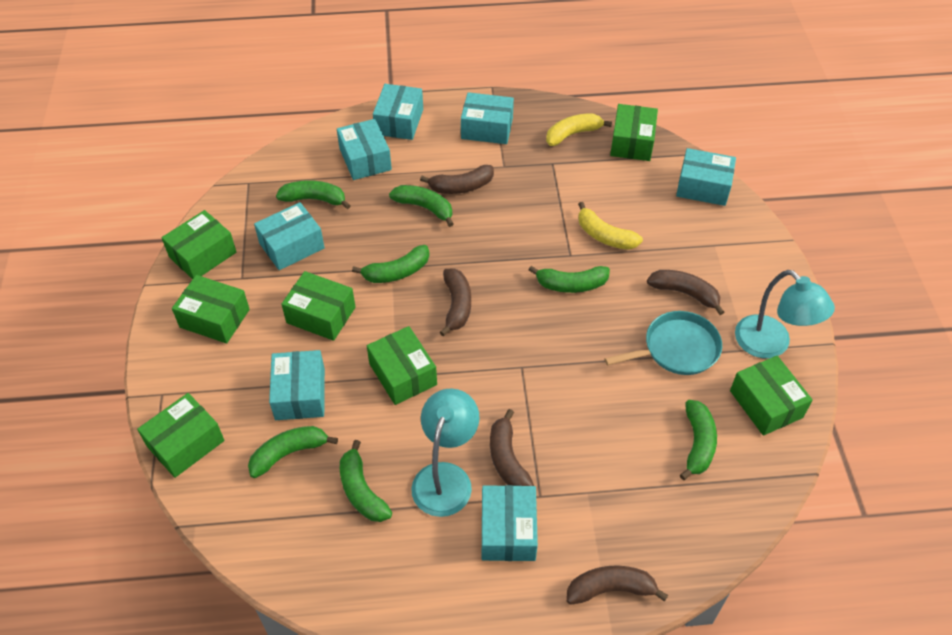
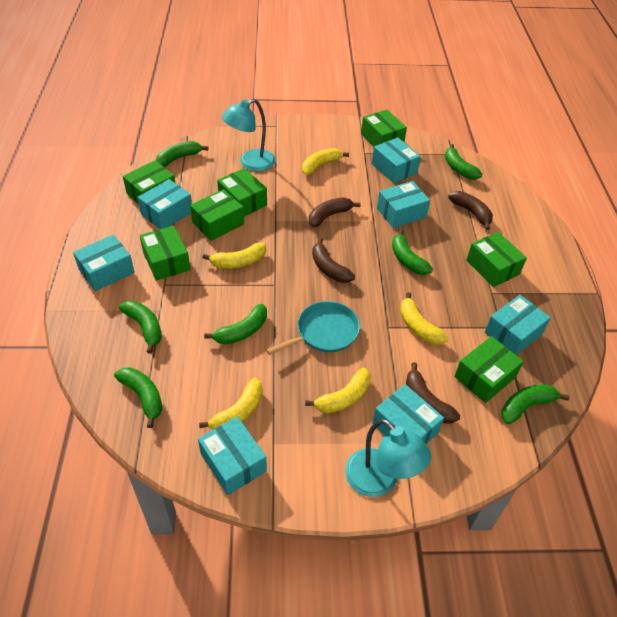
brown banana: 5 -> 4
yellow banana: 2 -> 5

